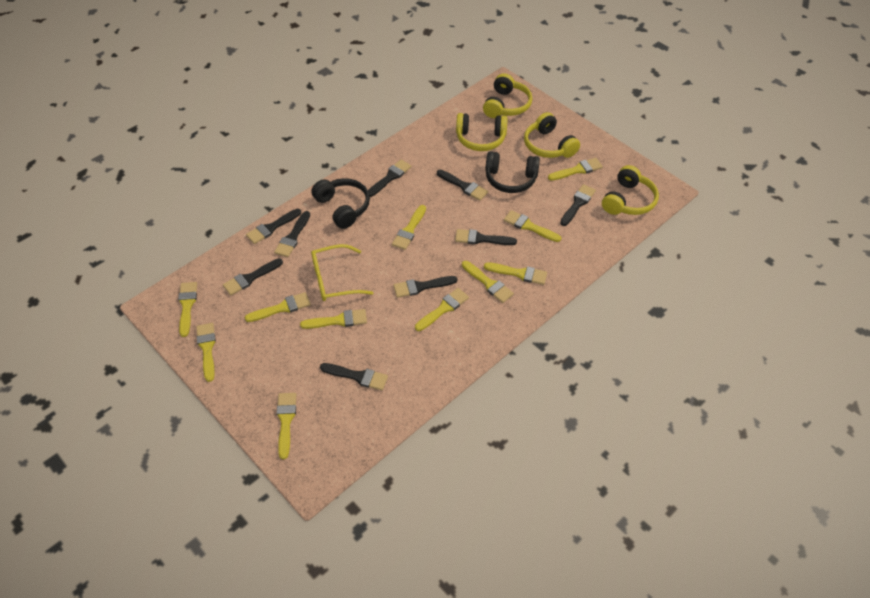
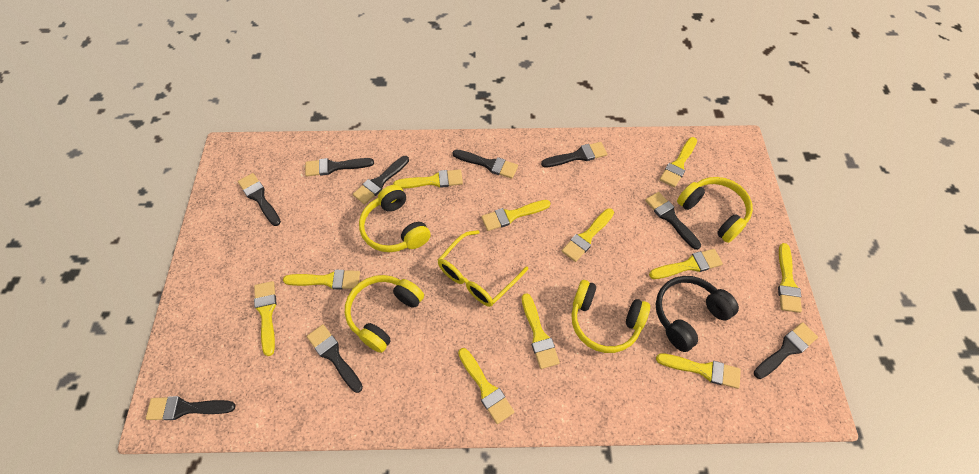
black headphones: 2 -> 1

